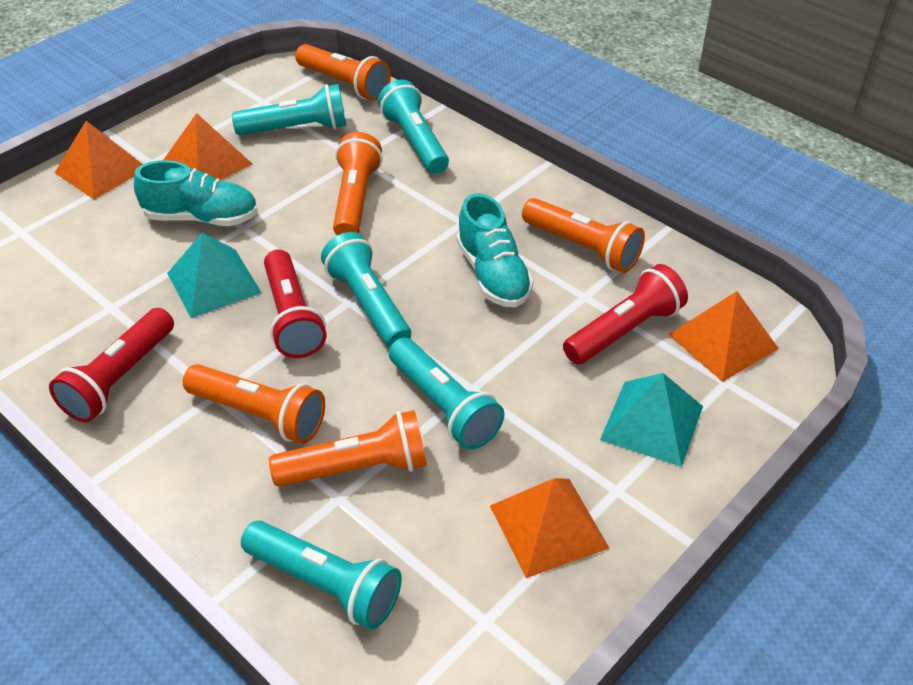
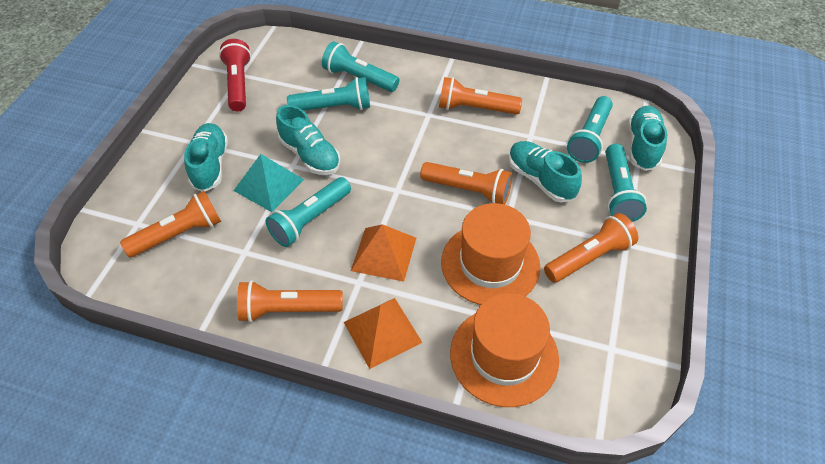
orange hat: 0 -> 2
orange pyramid: 4 -> 2
red flashlight: 3 -> 1
turquoise pyramid: 2 -> 1
turquoise shoe: 2 -> 4

